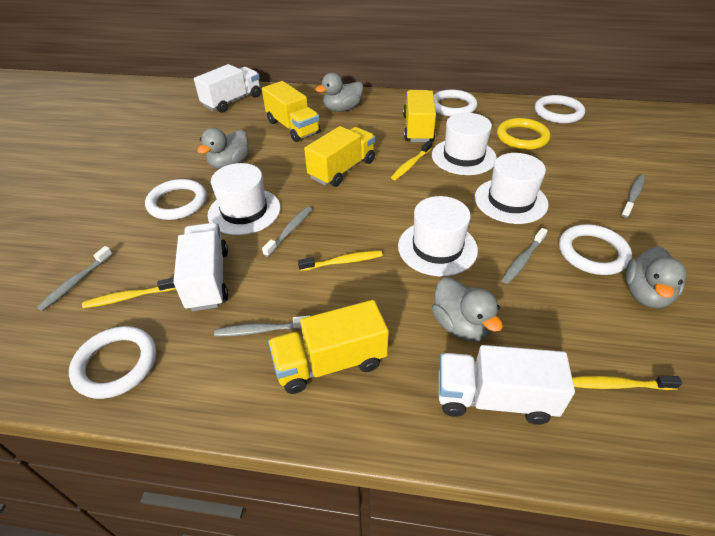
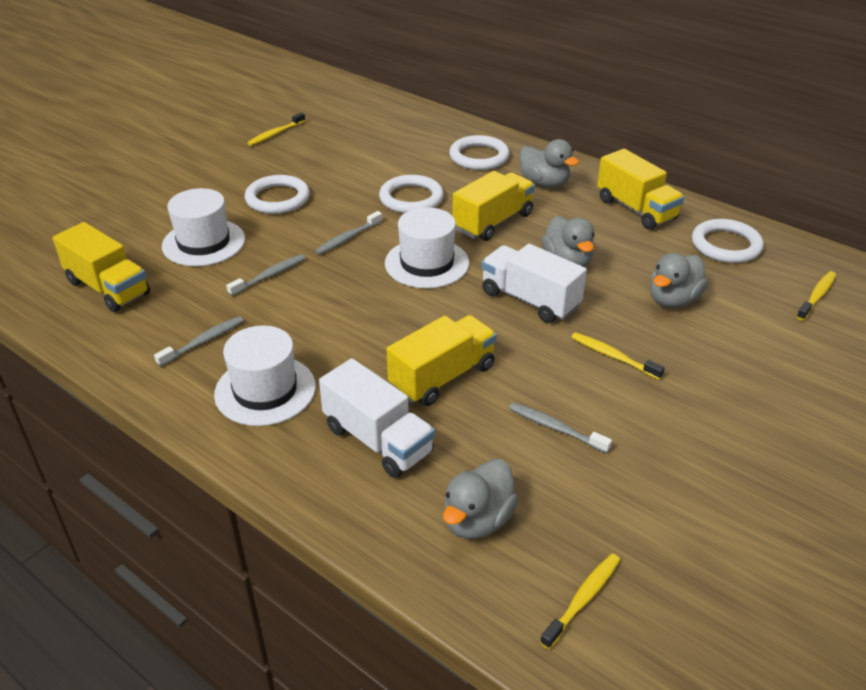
grey toothbrush: 5 -> 4
white hat: 4 -> 3
white ring: 5 -> 4
white truck: 3 -> 2
yellow ring: 1 -> 0

